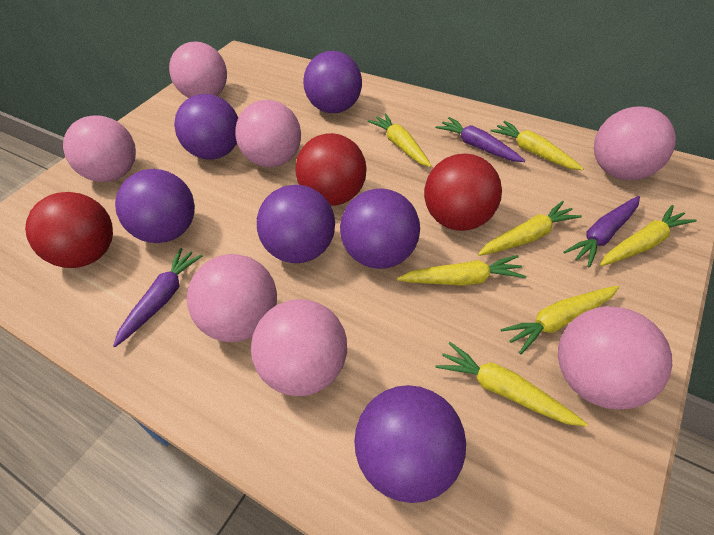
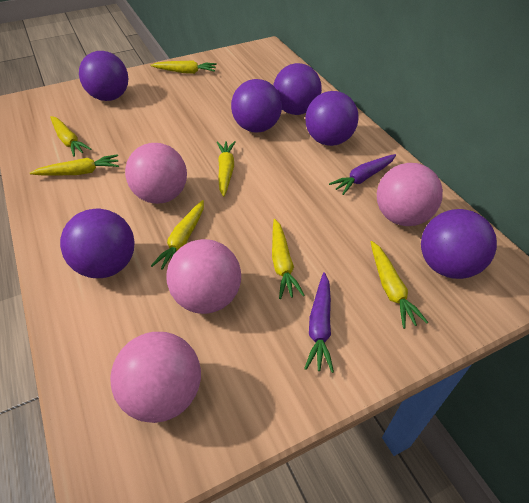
pink ball: 7 -> 4
purple carrot: 3 -> 2
red ball: 3 -> 0

